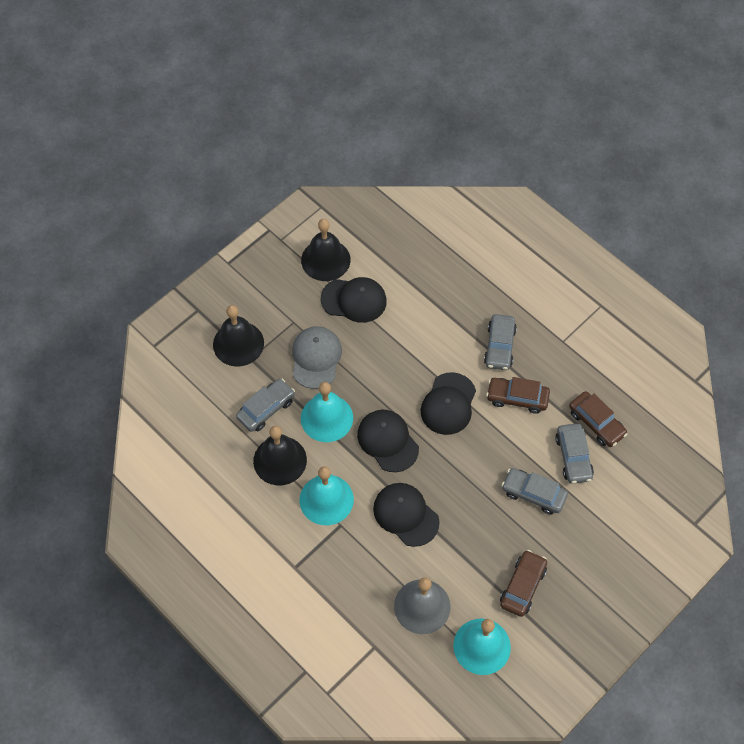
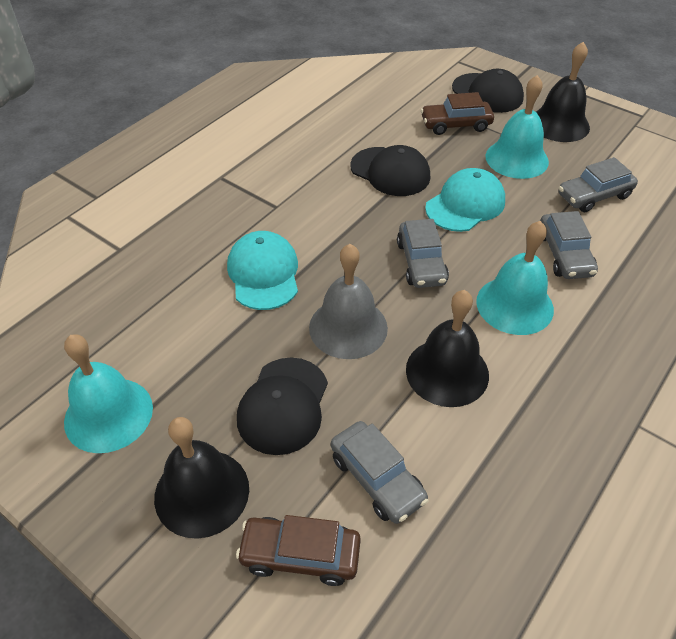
black cap: 4 -> 3
brown car: 3 -> 2
grey cap: 1 -> 0
turquoise cap: 0 -> 2

